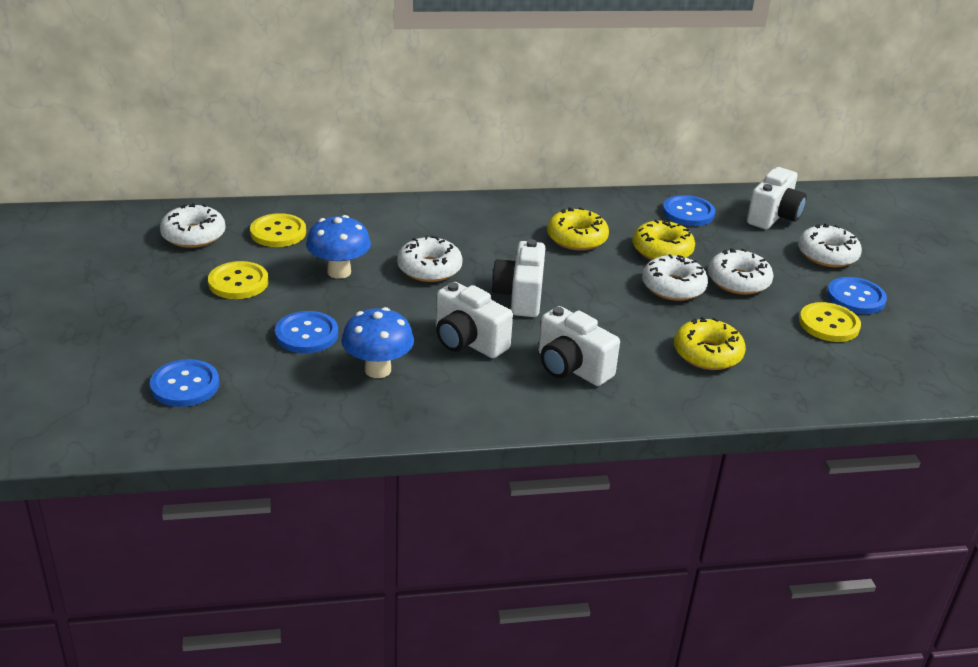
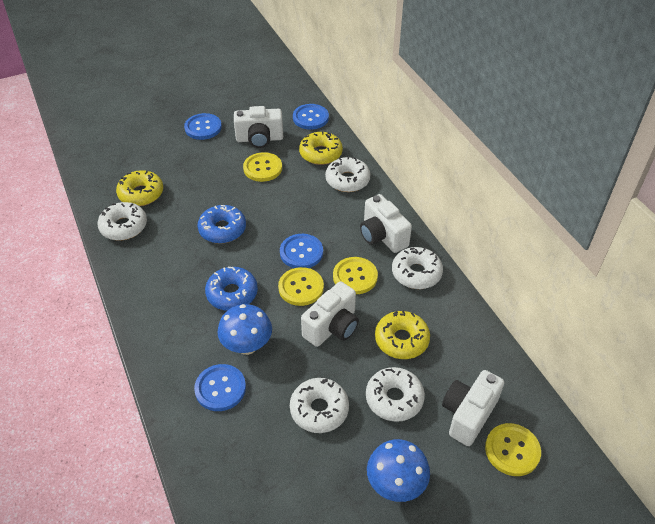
blue donut: 0 -> 2
yellow button: 3 -> 4

